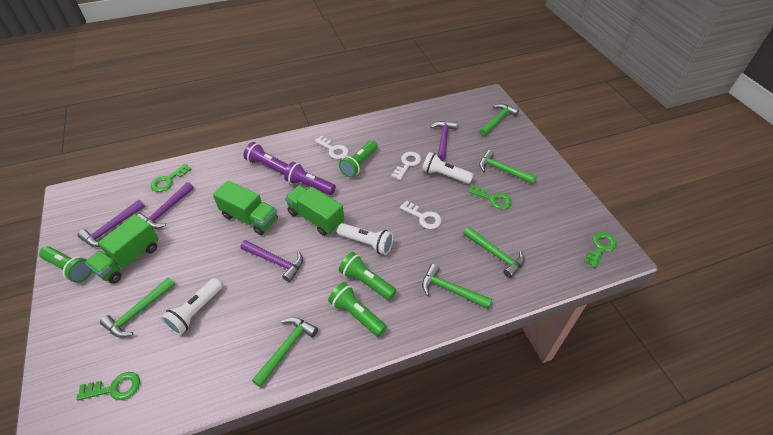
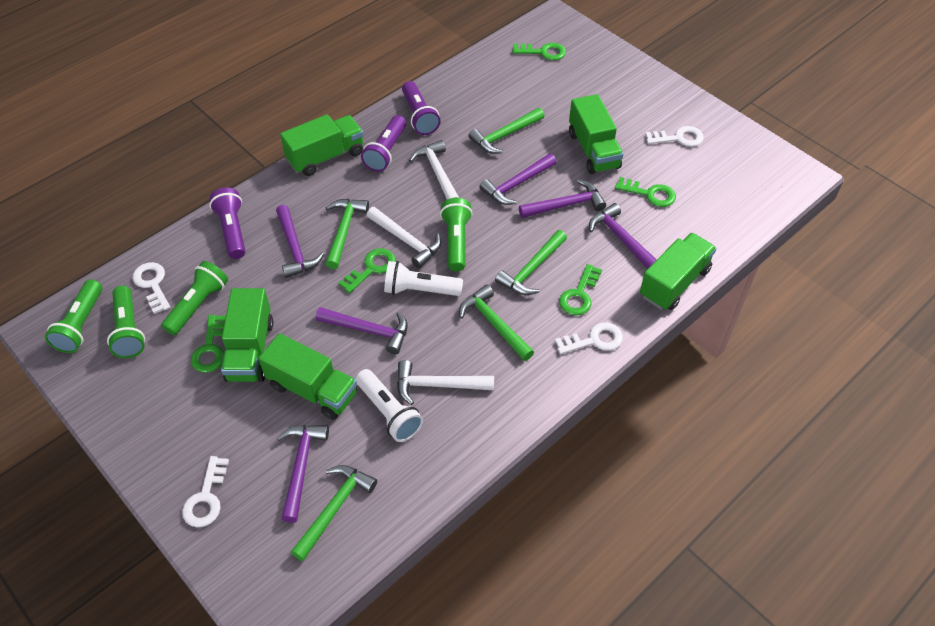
green hammer: 6 -> 5
green key: 4 -> 5
green truck: 3 -> 5
purple flashlight: 2 -> 3
purple hammer: 4 -> 6
white flashlight: 3 -> 2
white hammer: 0 -> 3
white key: 3 -> 4

